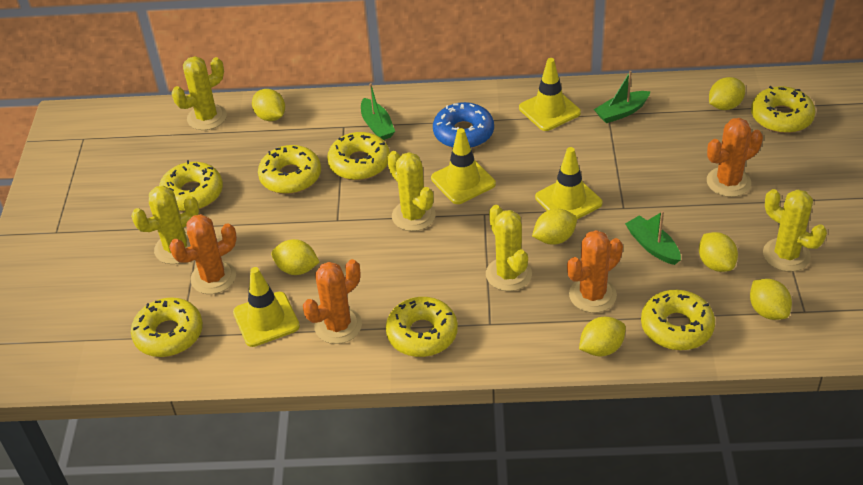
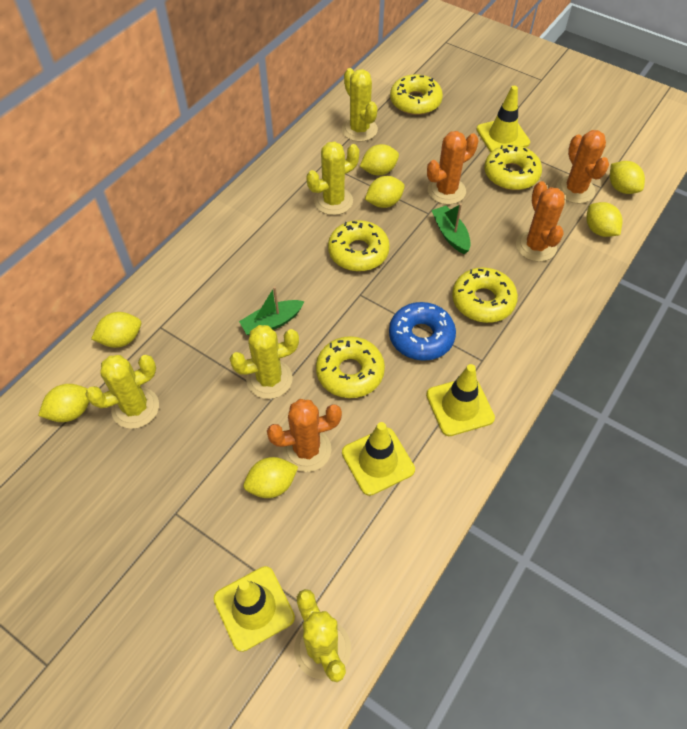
green boat: 3 -> 2
yellow donut: 7 -> 5

